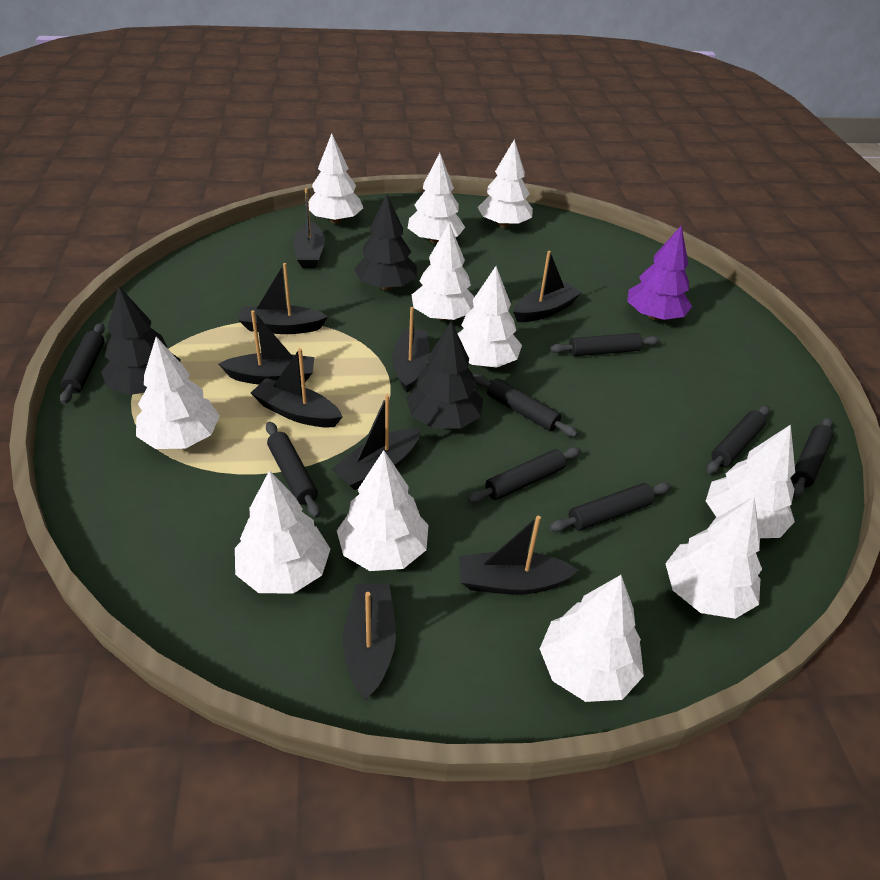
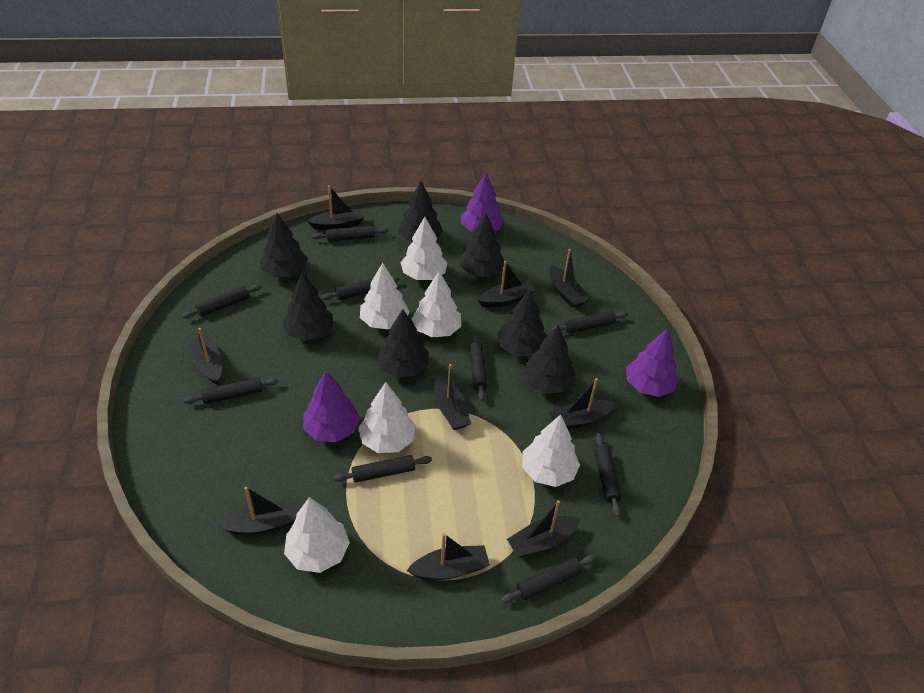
black rolling pin: 8 -> 9
black tree: 3 -> 7
purple tree: 1 -> 3
white tree: 11 -> 6

